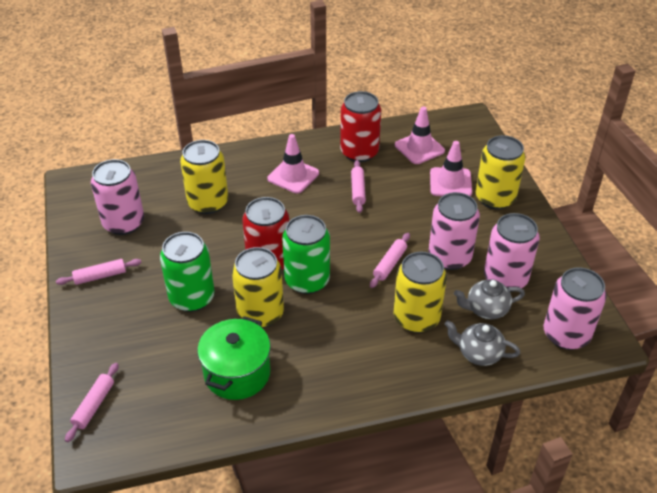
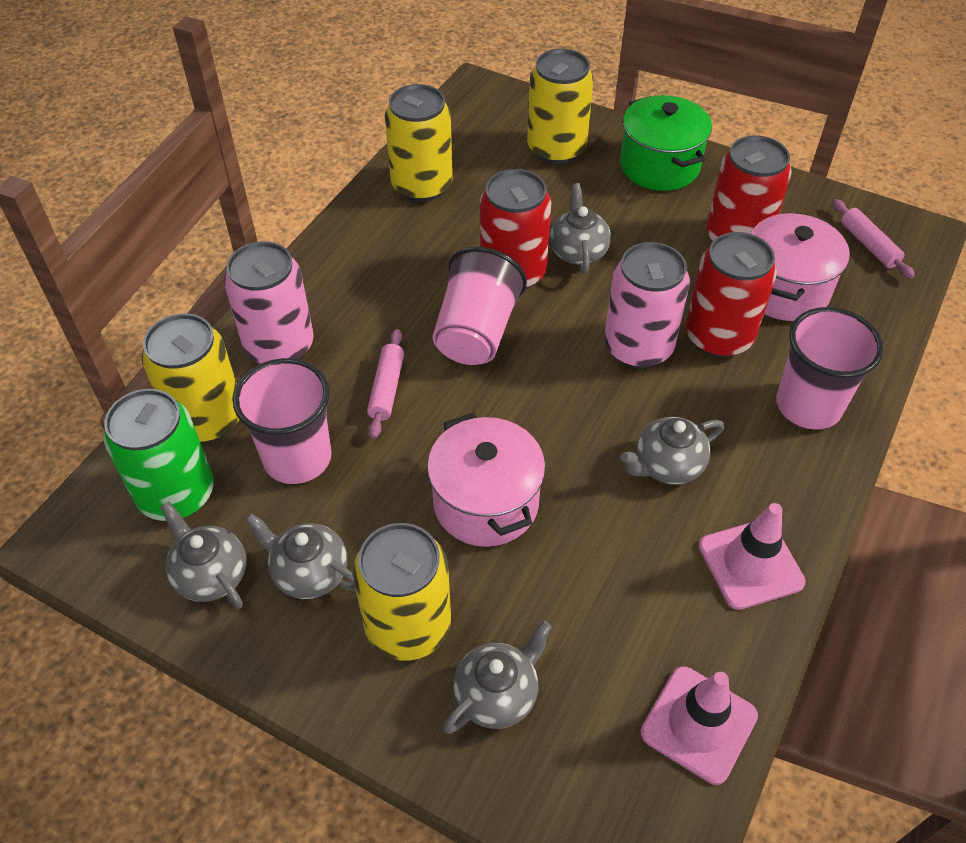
green can: 2 -> 1
grey teapot: 2 -> 5
pink can: 4 -> 2
pink cup: 0 -> 3
pink pot: 0 -> 2
pink rolling pin: 4 -> 2
pink traffic cone: 3 -> 2
red can: 2 -> 3

